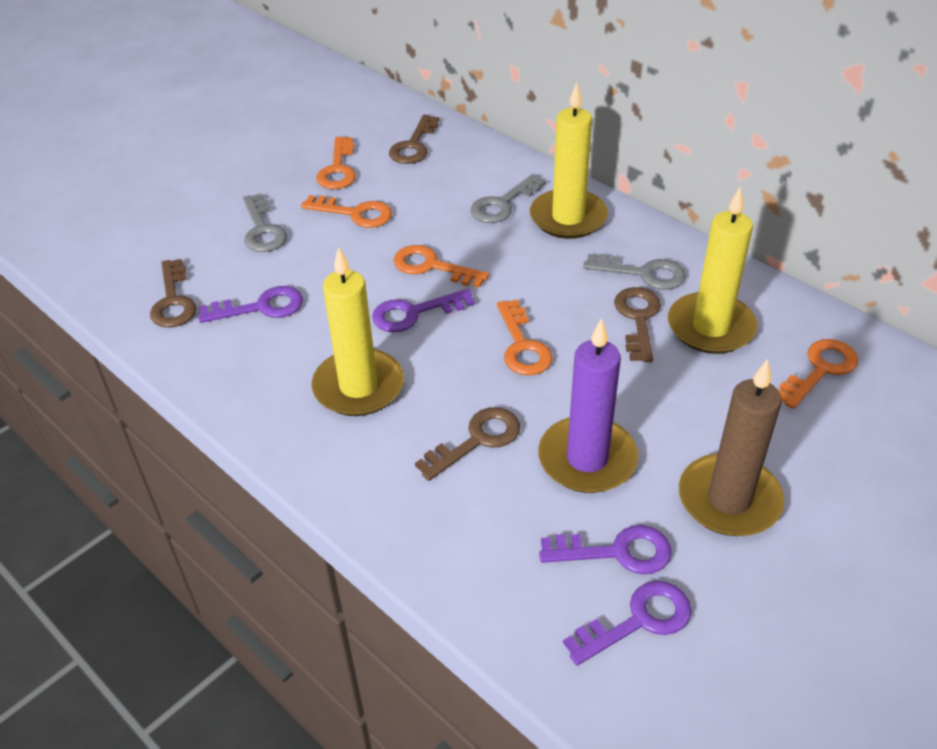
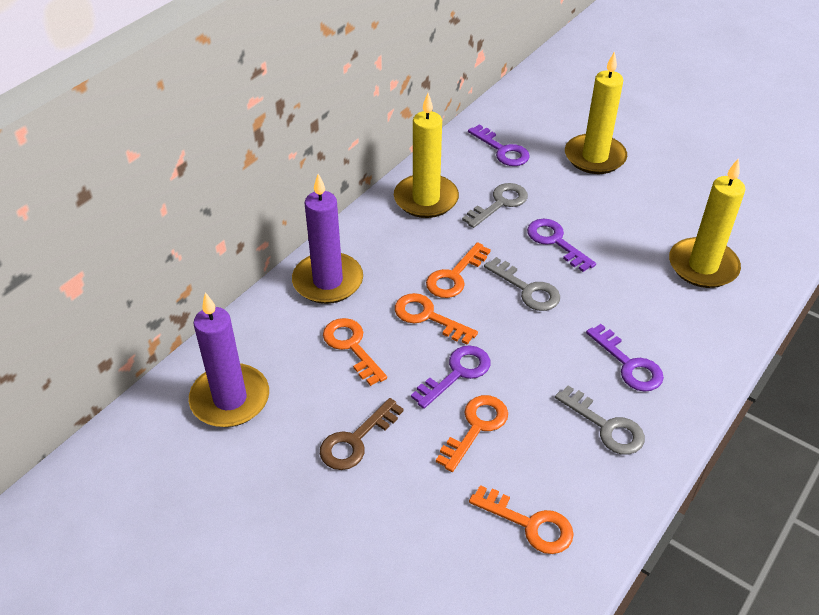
brown candle: 1 -> 0
brown key: 4 -> 1
purple candle: 1 -> 2

